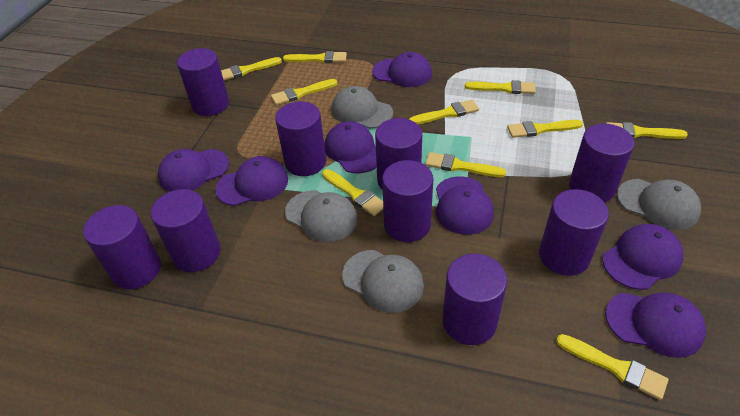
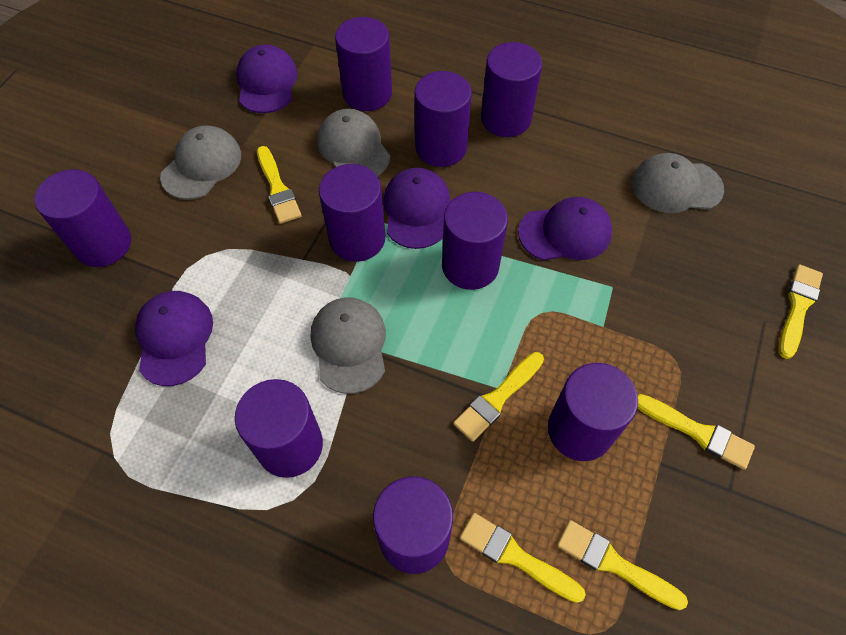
purple cap: 7 -> 4
yellow brush: 10 -> 6

